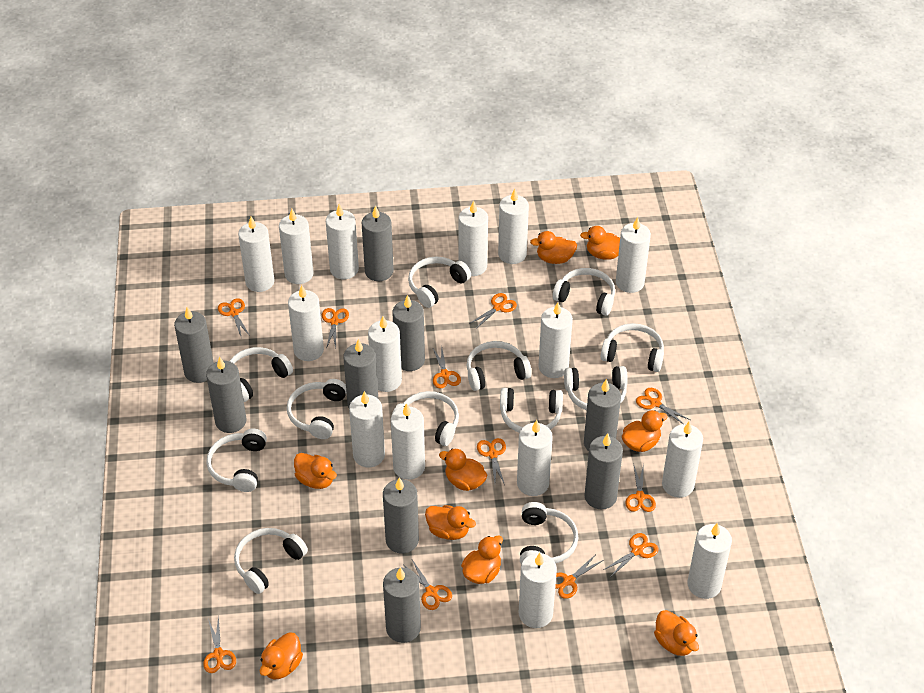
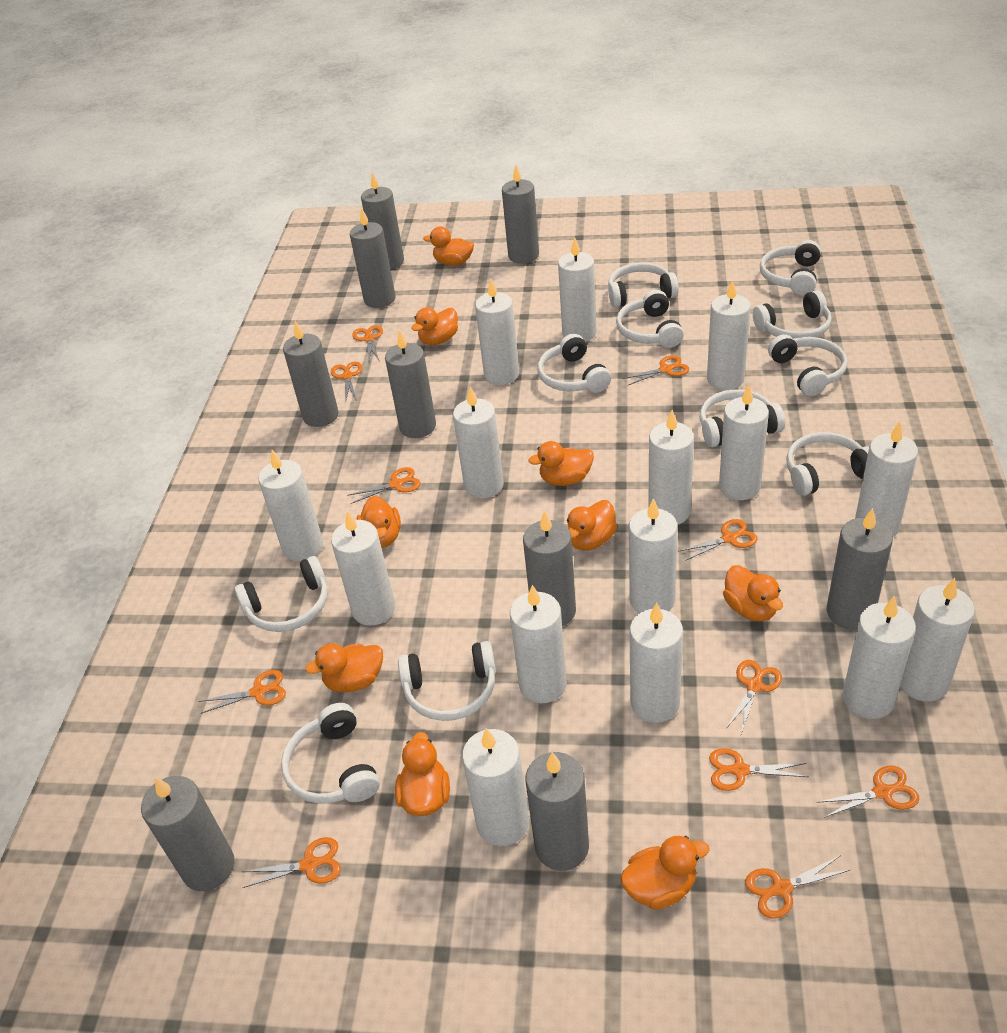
white headphones: 12 -> 11

